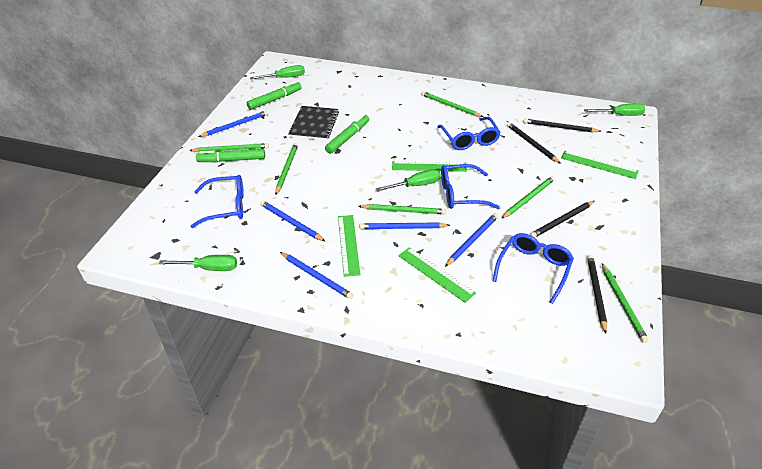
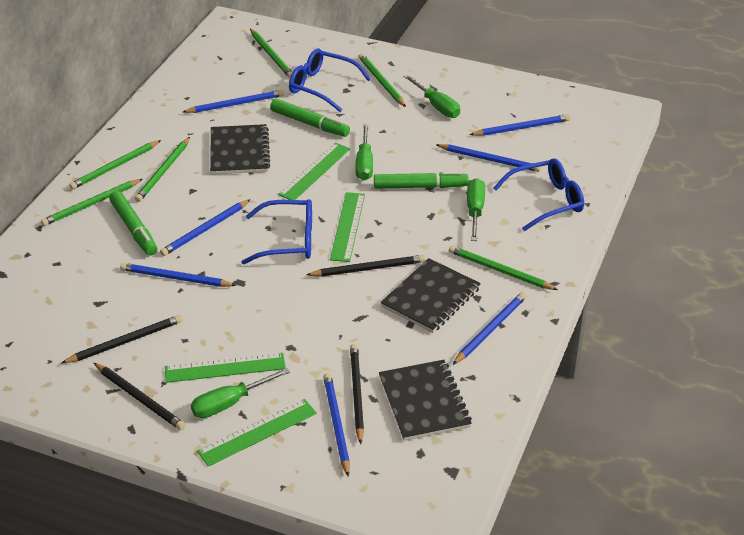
black notebook: 1 -> 3
blue glasses: 4 -> 3
blue pencil: 5 -> 7

